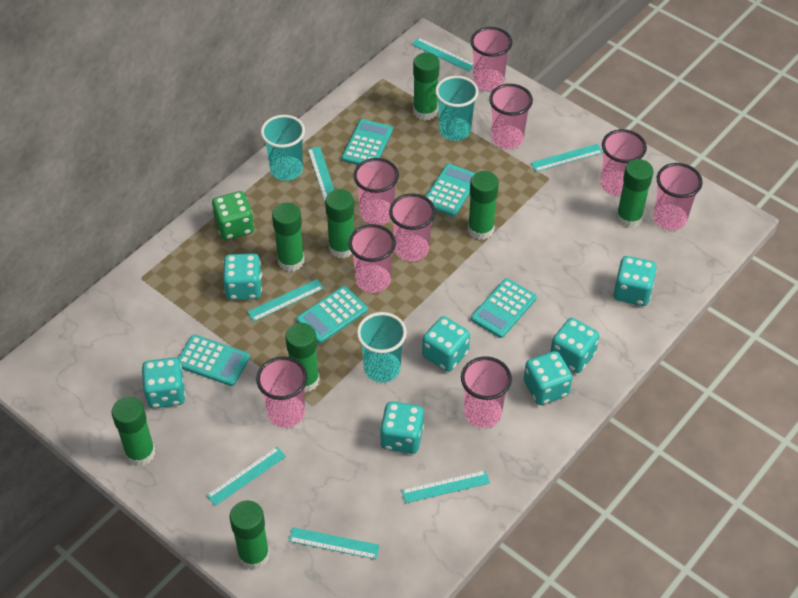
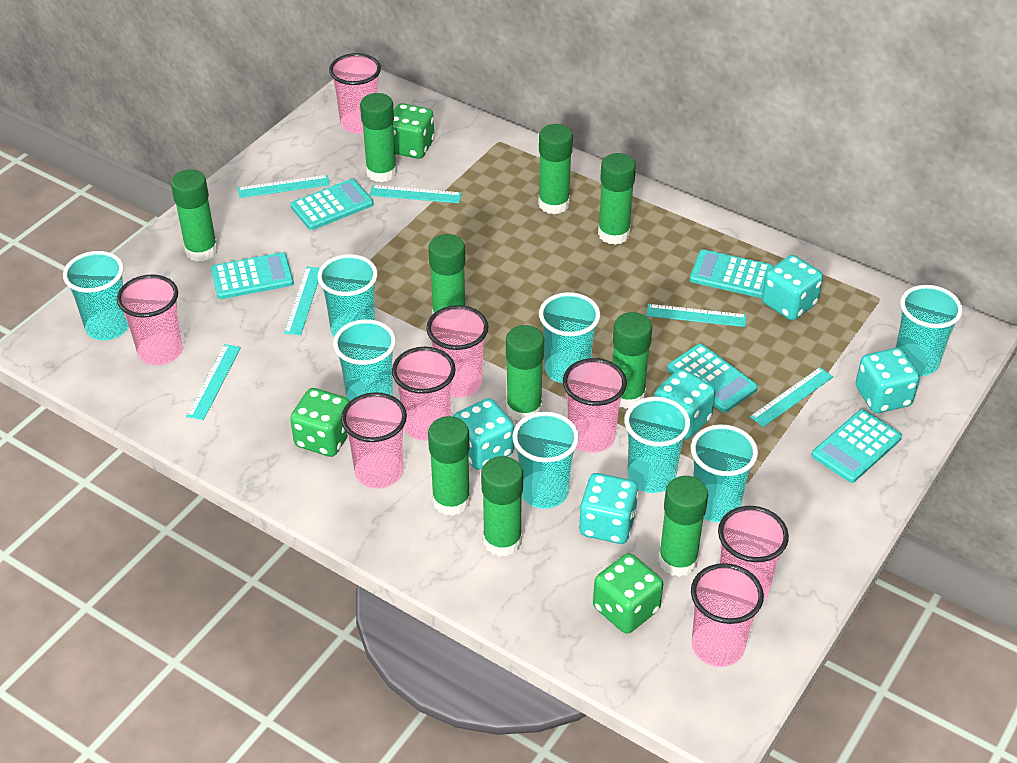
green dice: 1 -> 3
green glue stick: 8 -> 10
pink cup: 9 -> 8
turquoise cup: 3 -> 8
turquoise dice: 7 -> 5
turquoise ruler: 7 -> 6

